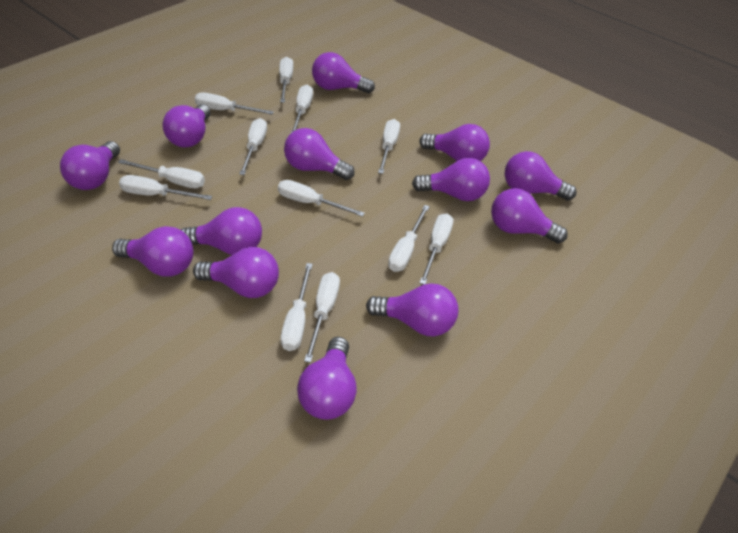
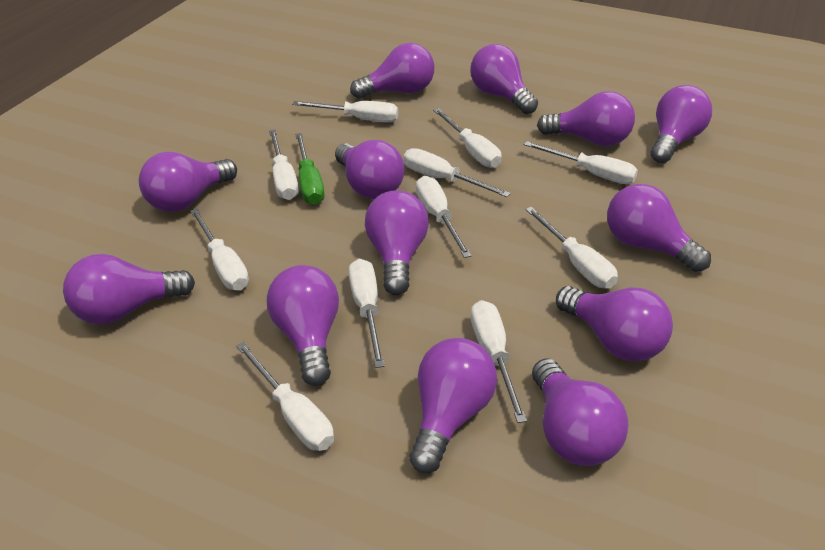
green screwdriver: 0 -> 1
white screwdriver: 12 -> 11

